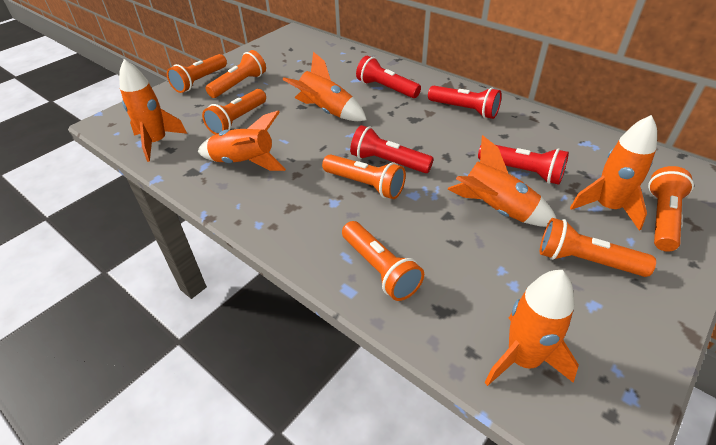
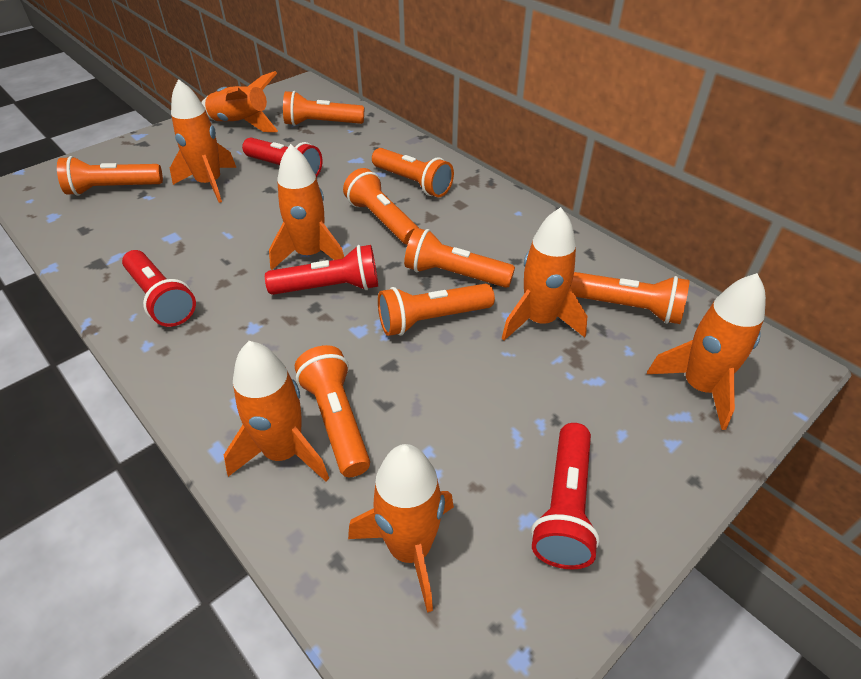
orange flashlight: 7 -> 8
orange rocket: 6 -> 7

